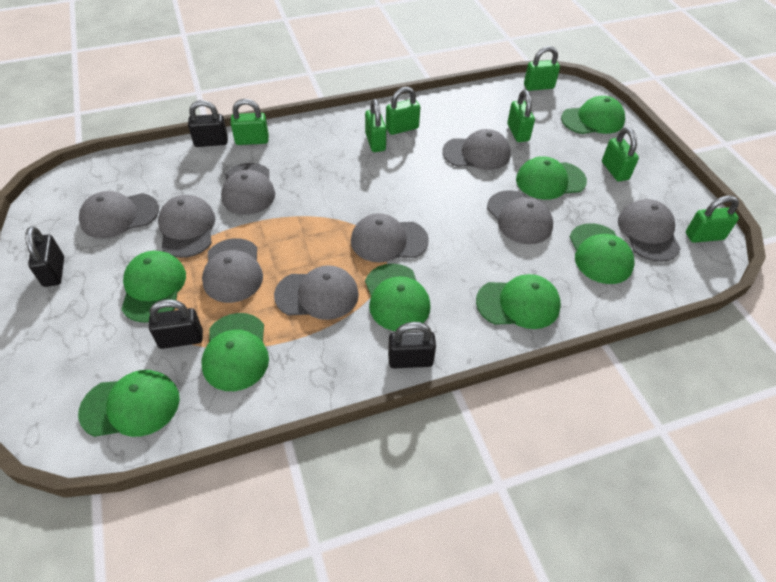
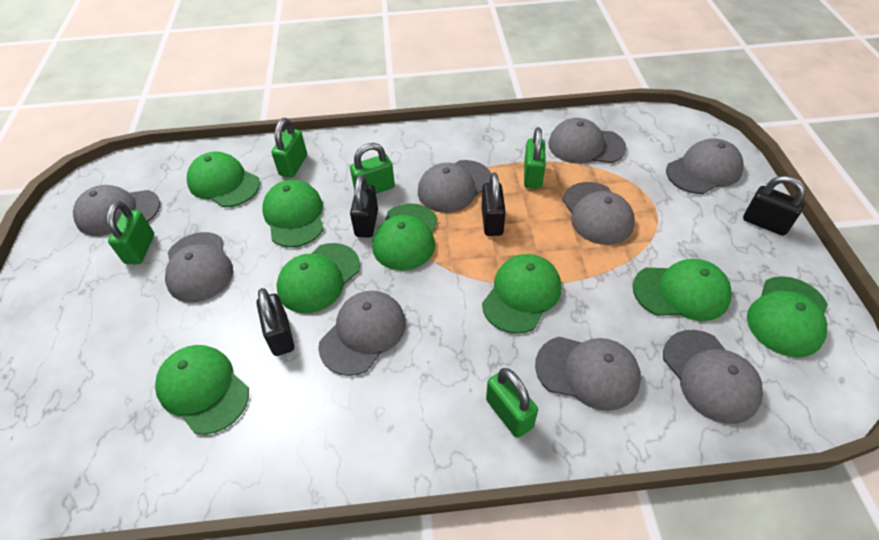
green padlock: 7 -> 5

